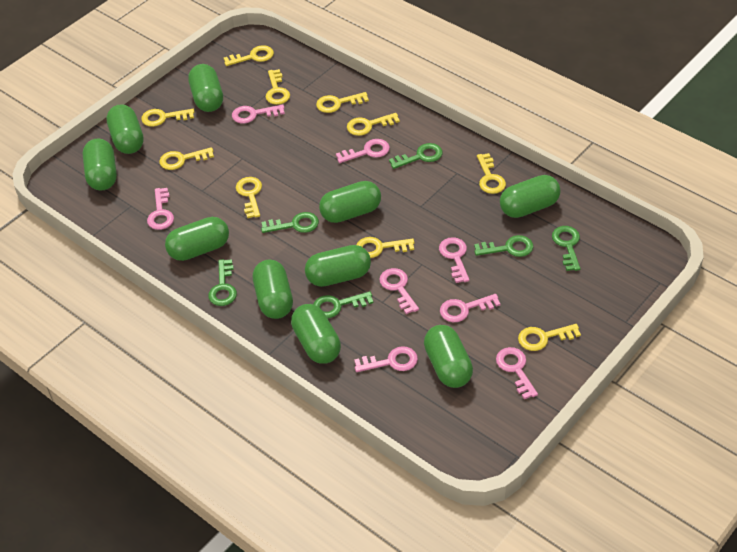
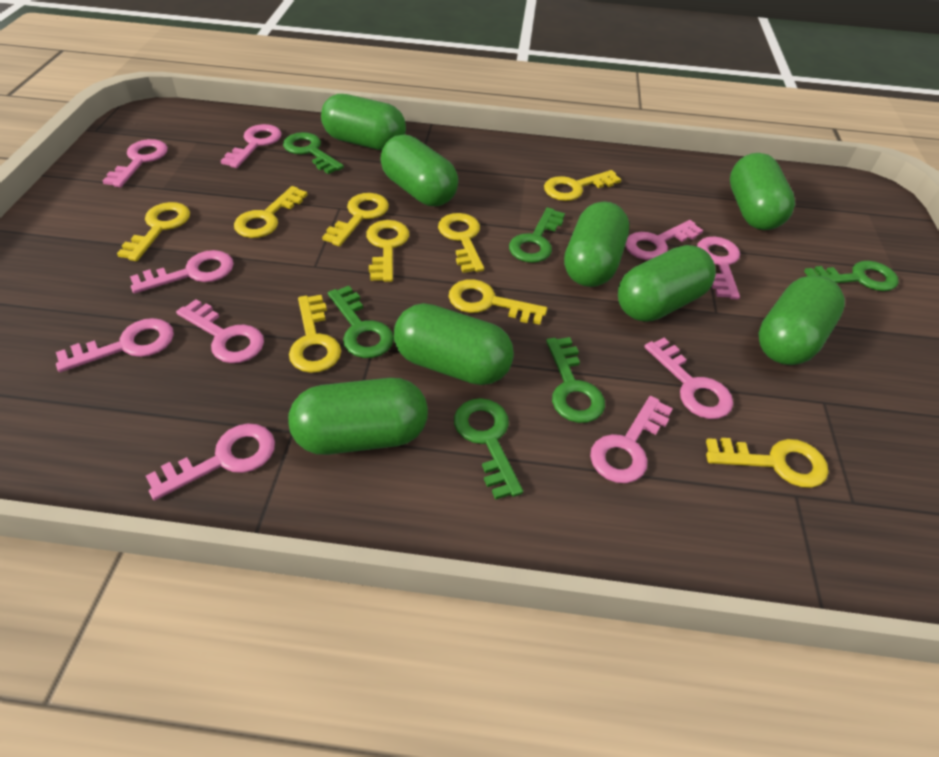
green capsule: 10 -> 8
pink key: 8 -> 10
yellow key: 10 -> 9

